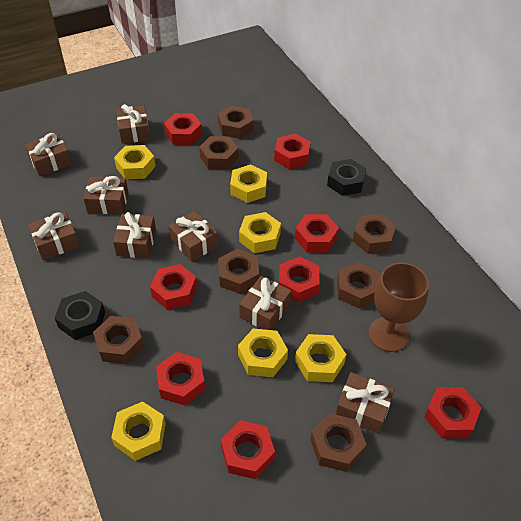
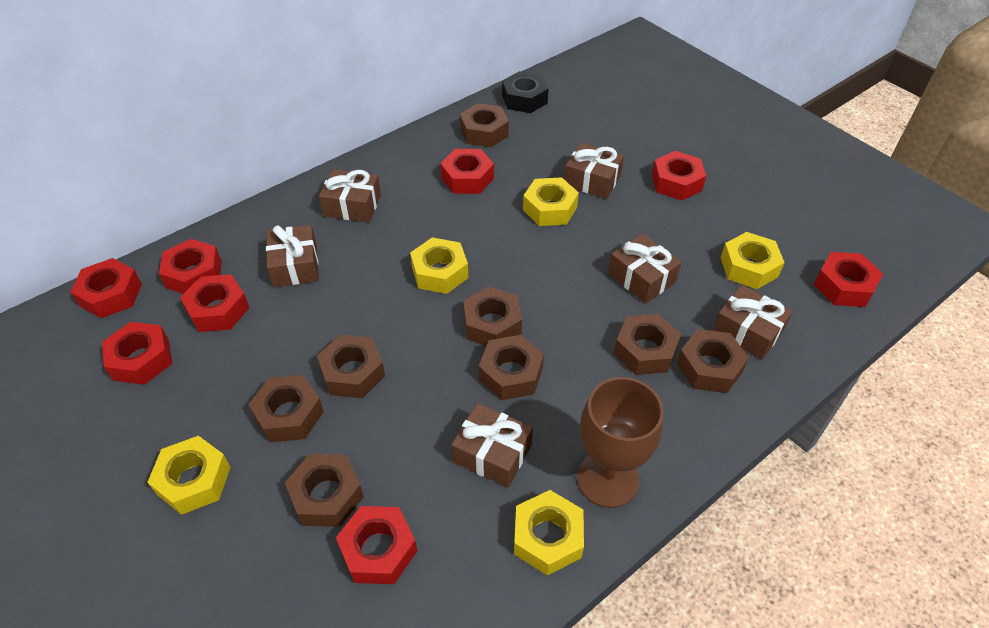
black nut: 2 -> 1
brown gift: 8 -> 6
brown nut: 7 -> 8
yellow nut: 6 -> 5

